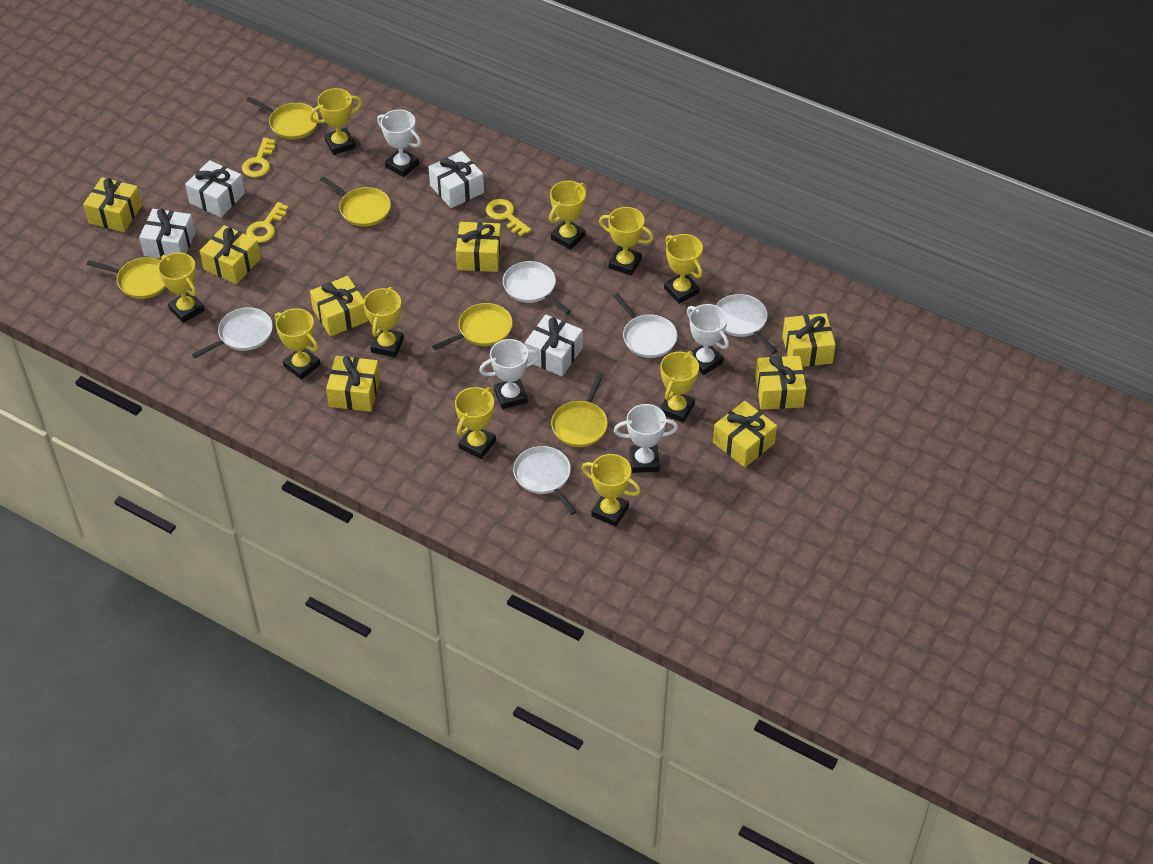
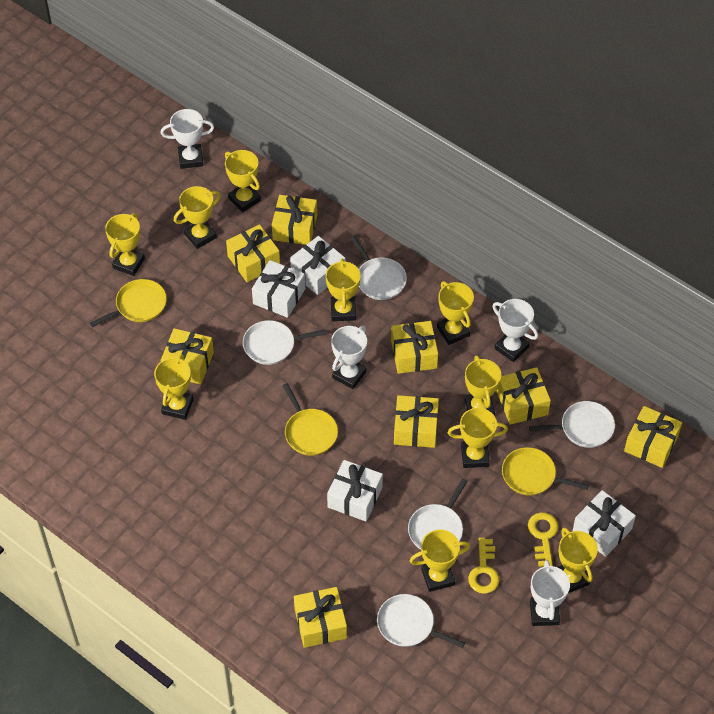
yellow key: 3 -> 2
yellow pan: 5 -> 3

